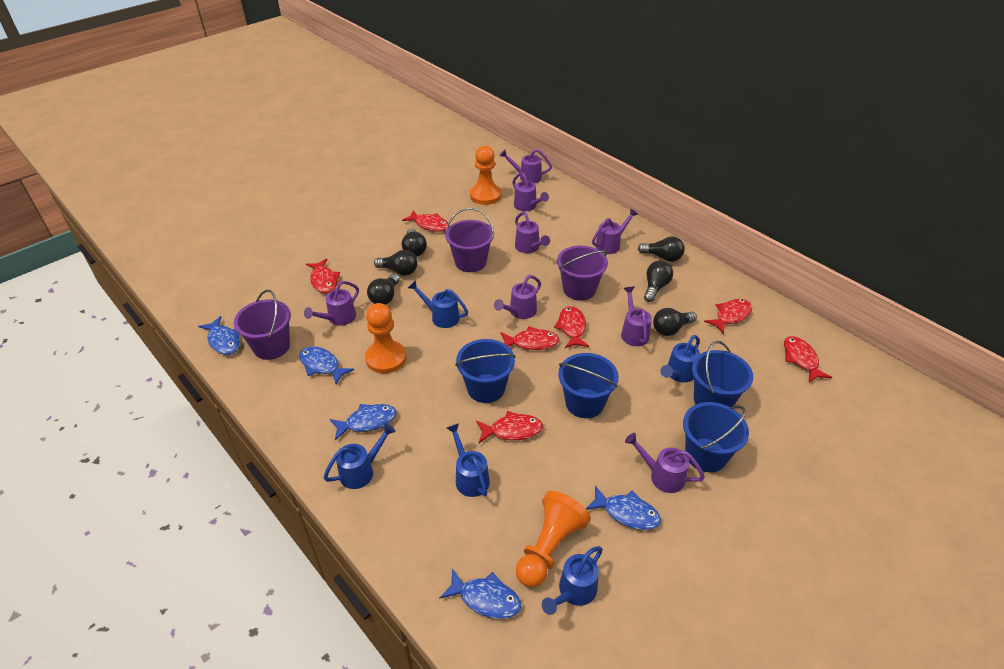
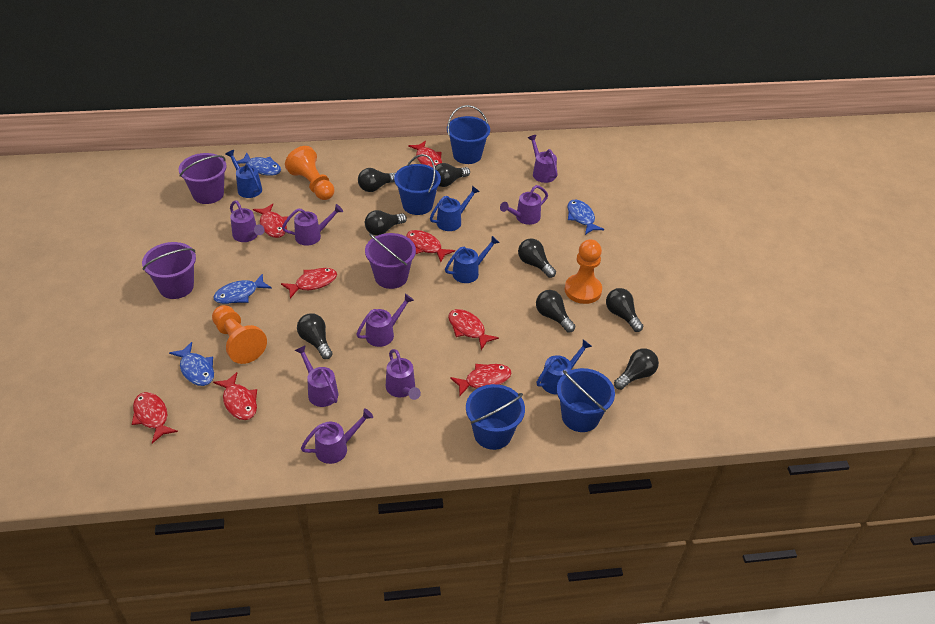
black light bulb: 6 -> 8
blue fish: 5 -> 4
blue watering can: 5 -> 4
red fish: 7 -> 8

